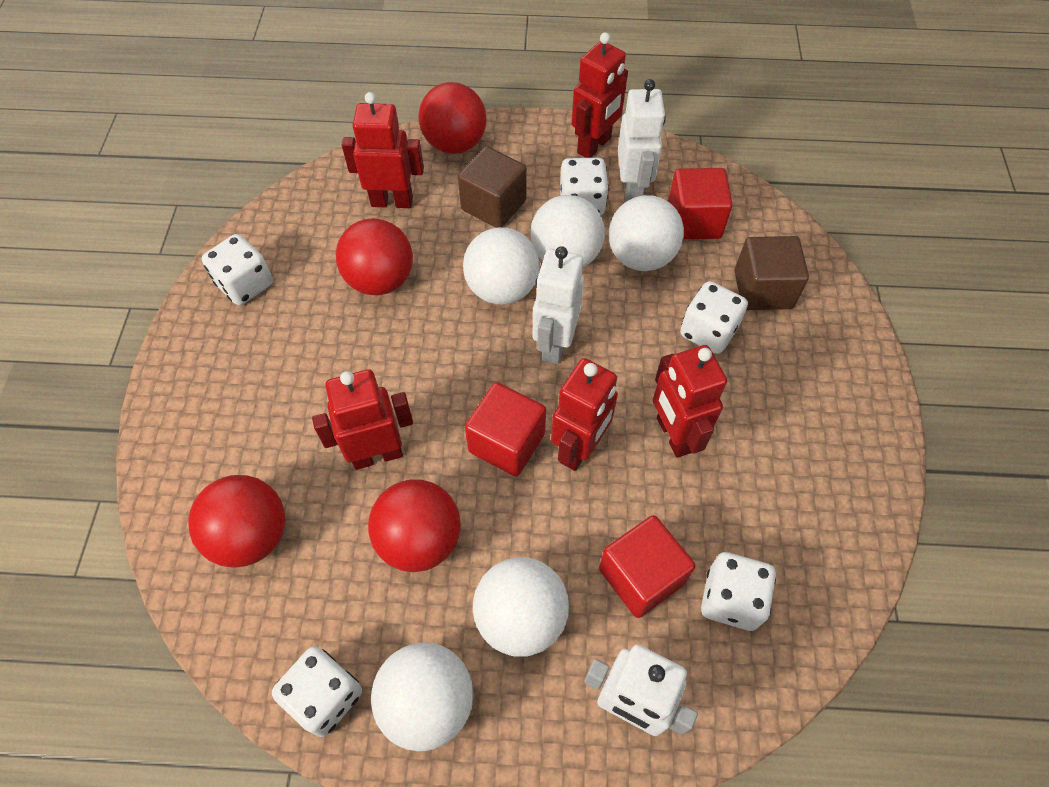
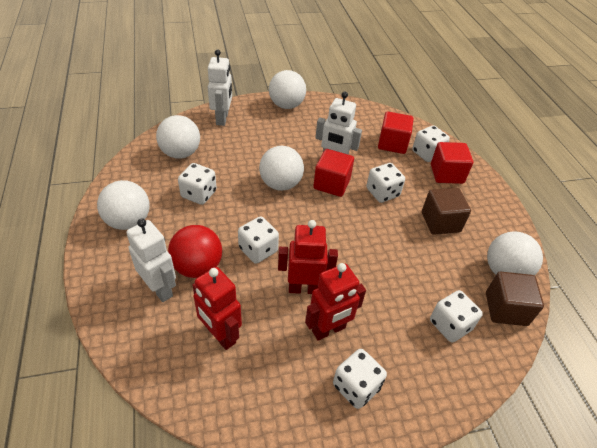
red ball: 4 -> 1
red robot: 5 -> 3
white dice: 5 -> 6

